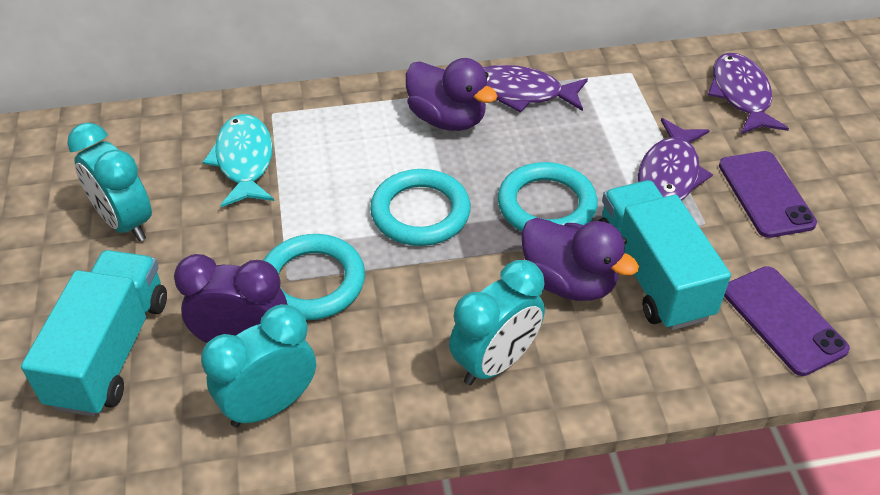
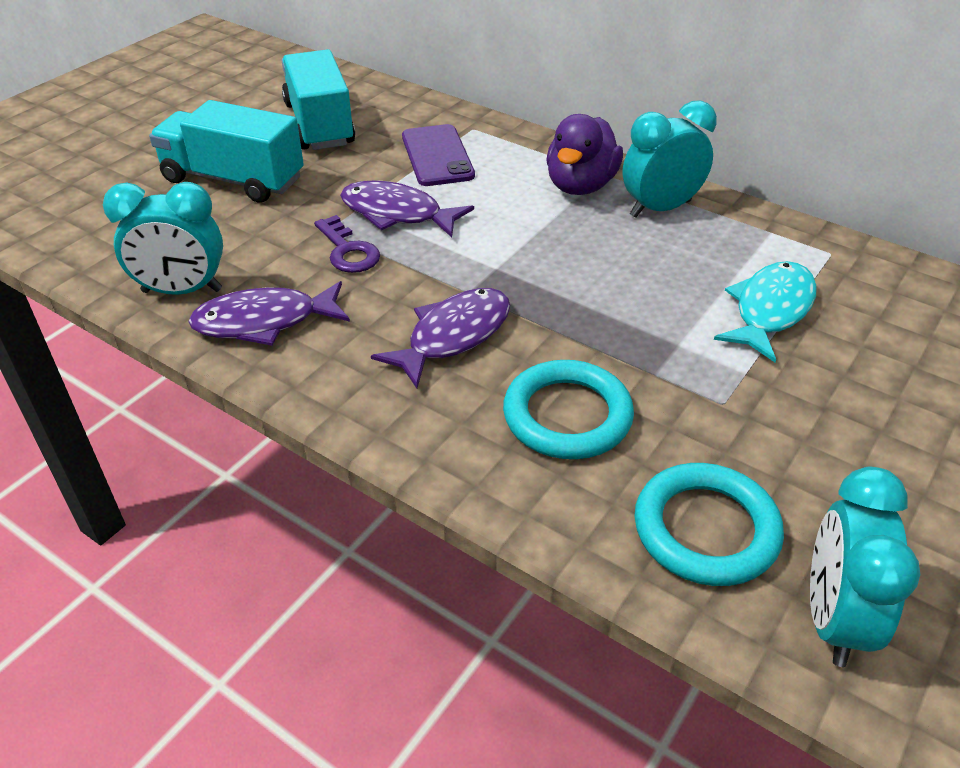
purple clock: 1 -> 0
purple duck: 2 -> 1
purple key: 0 -> 1
purple phone: 2 -> 1
turquoise ring: 3 -> 2

